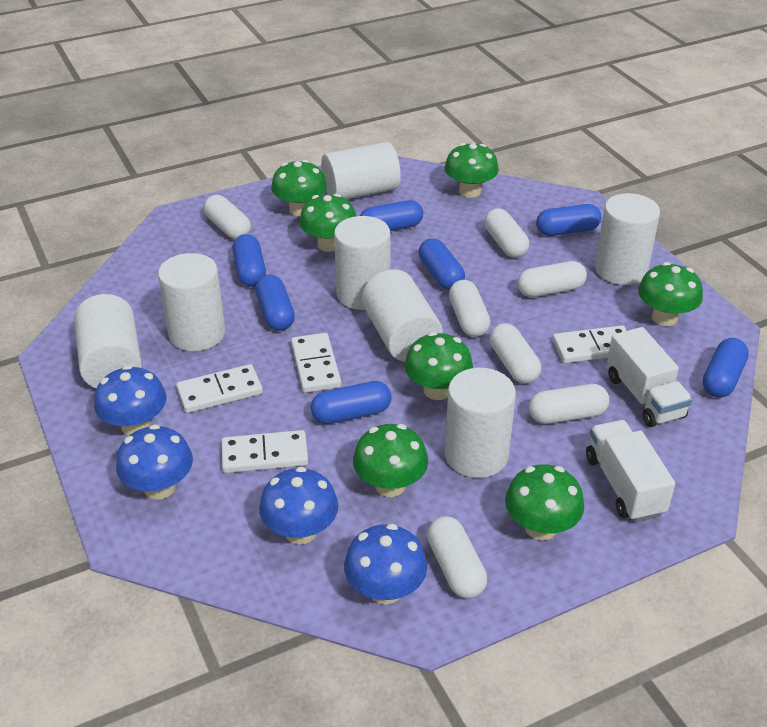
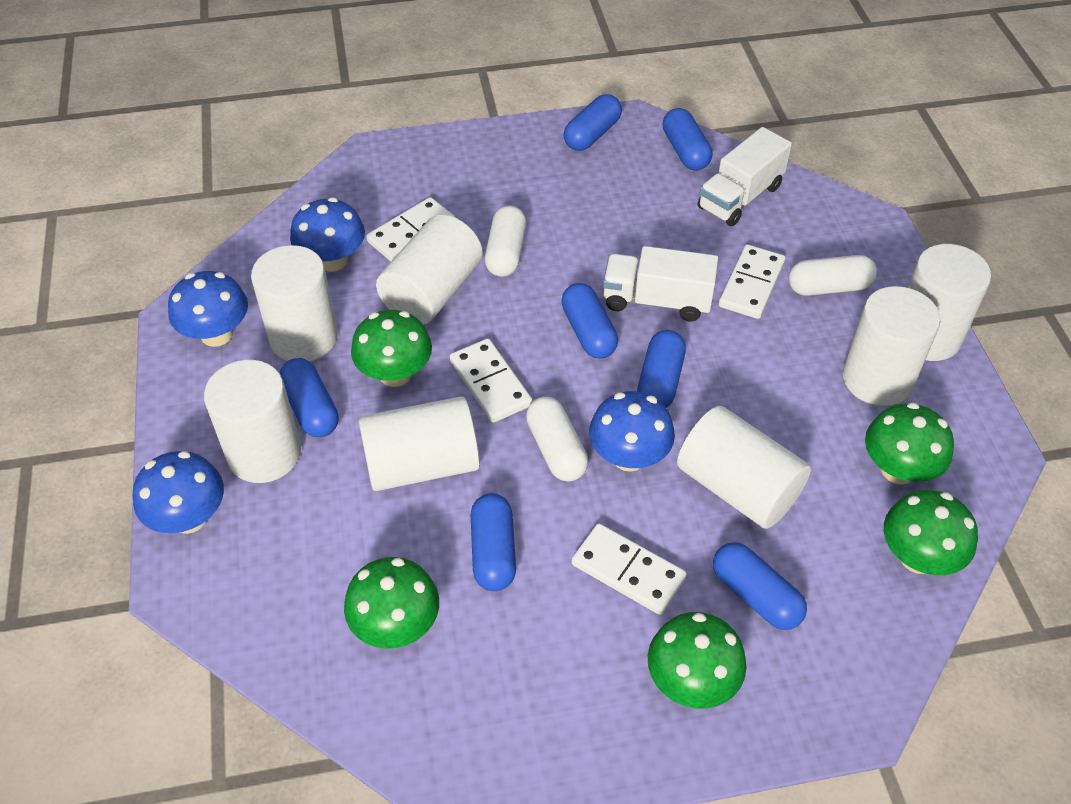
green mushroom: 7 -> 5
white capsule: 7 -> 3

